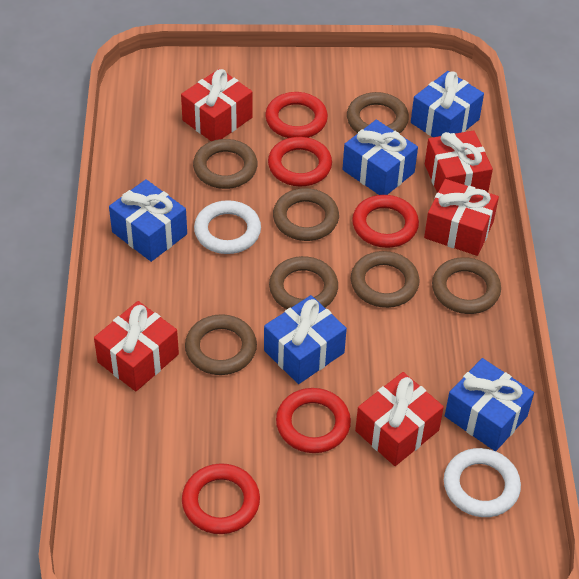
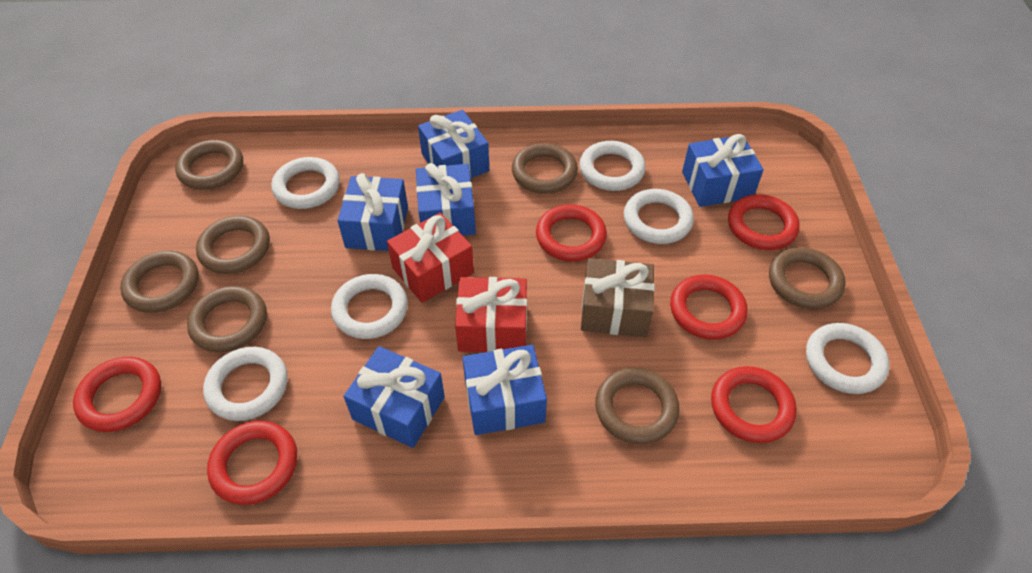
blue gift: 5 -> 6
brown gift: 0 -> 1
red gift: 5 -> 2
red ring: 5 -> 6
white ring: 2 -> 6

